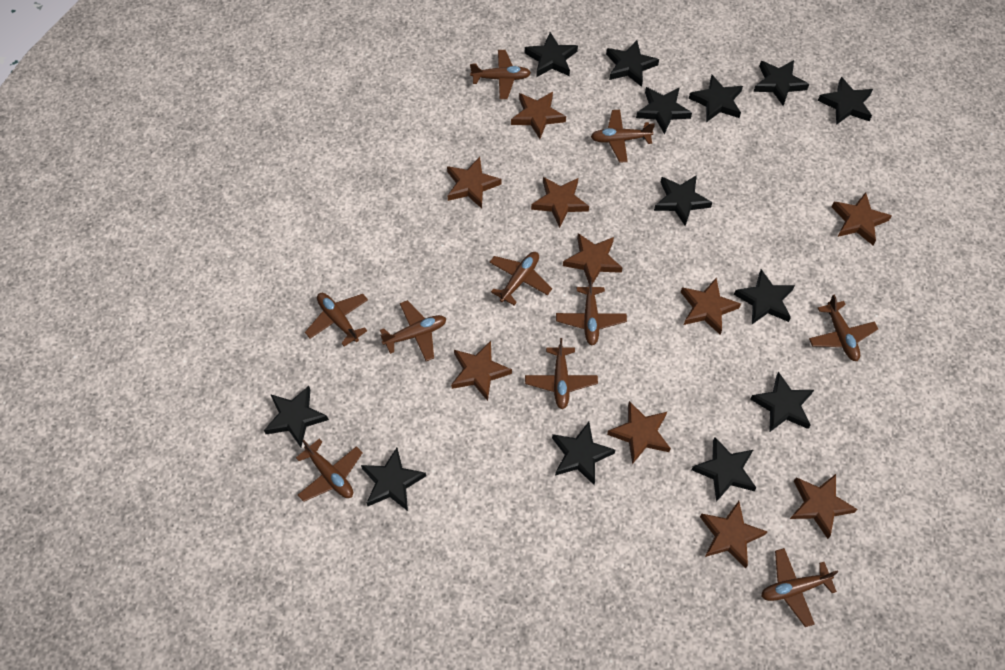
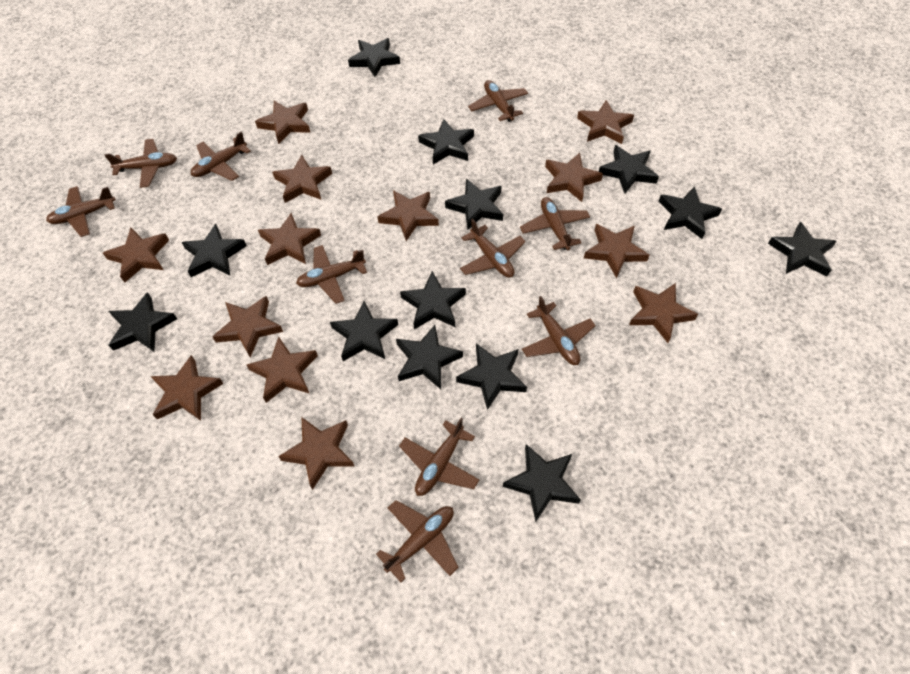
brown star: 10 -> 13

